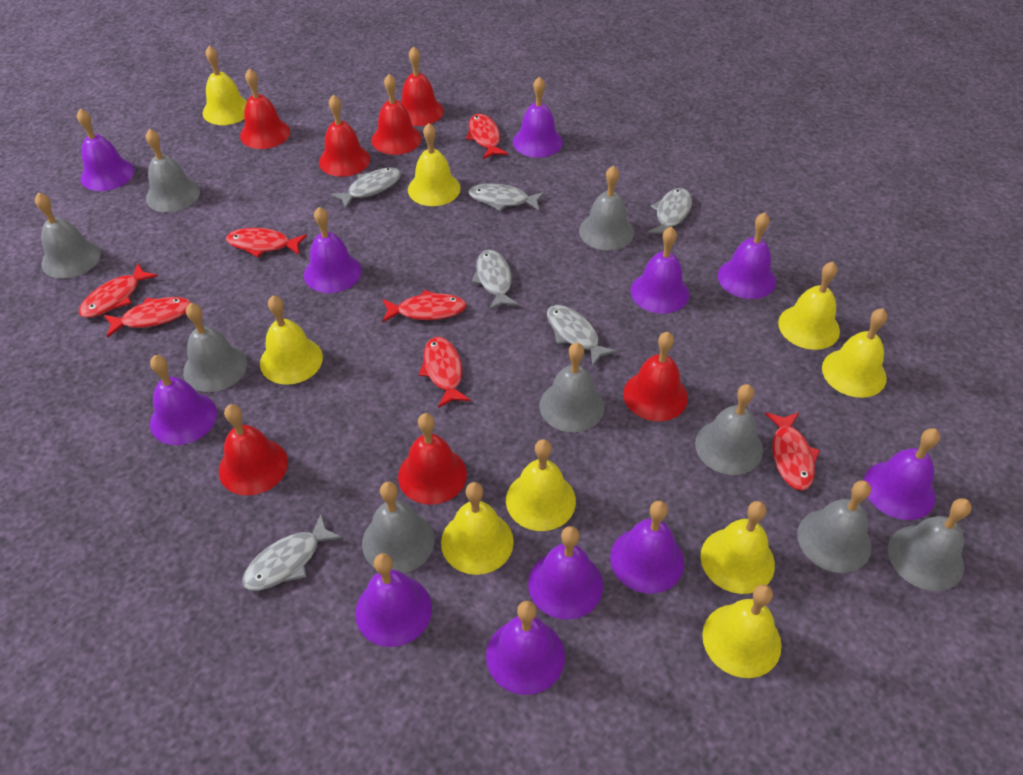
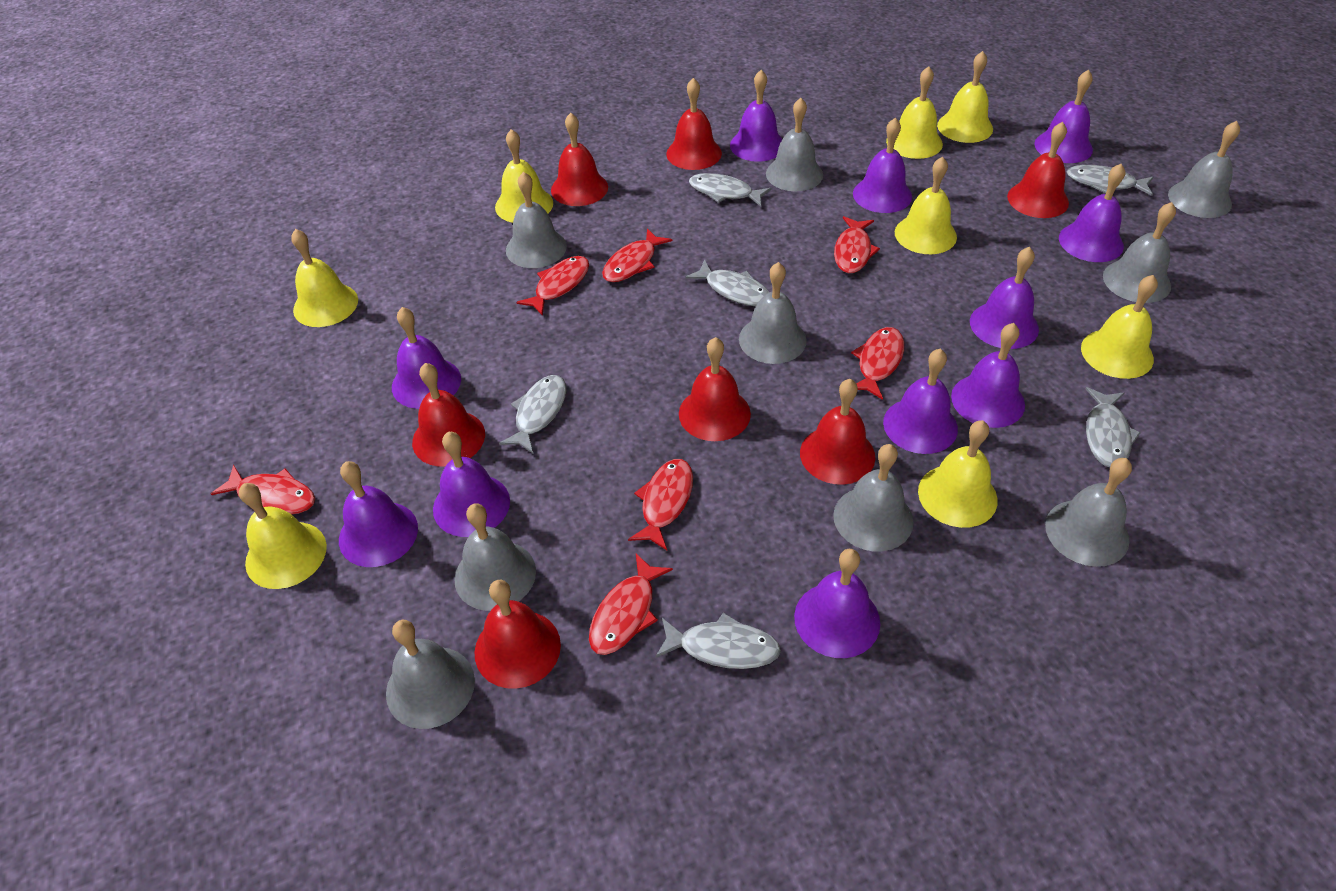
yellow bell: 9 -> 8

